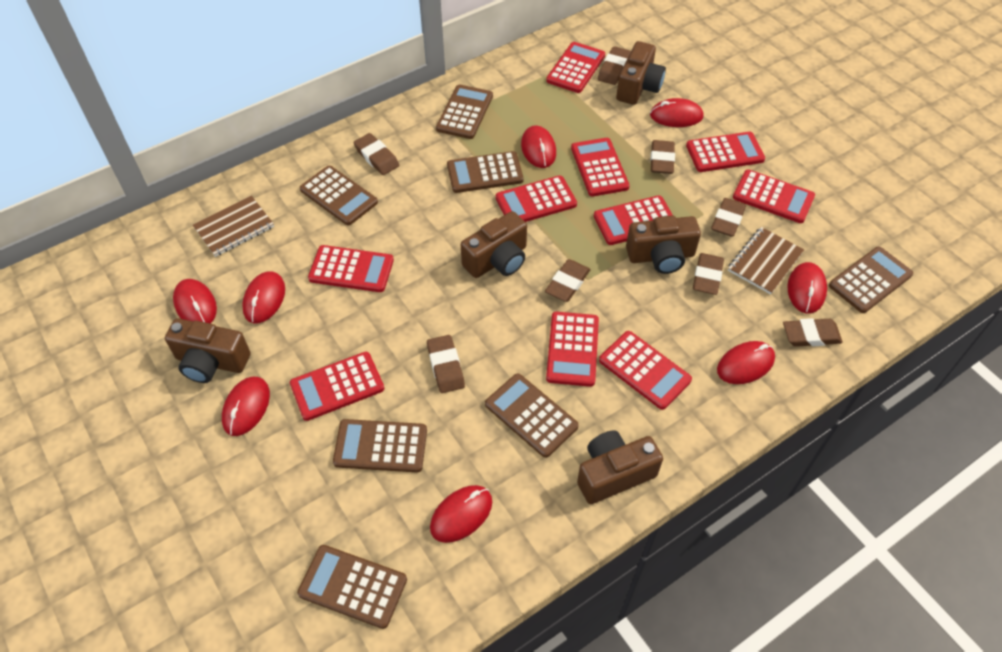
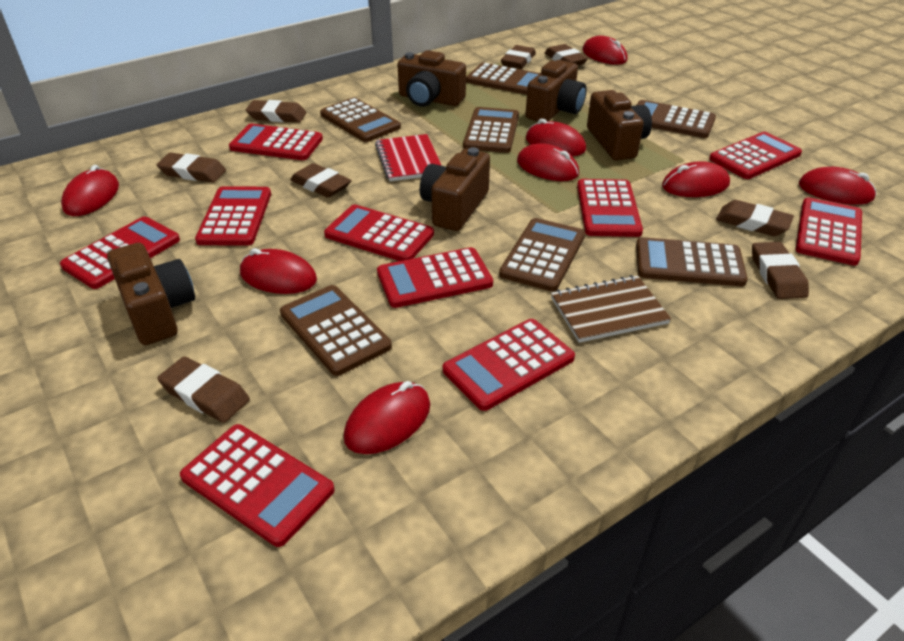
brown notebook: 2 -> 1
red notebook: 0 -> 1

